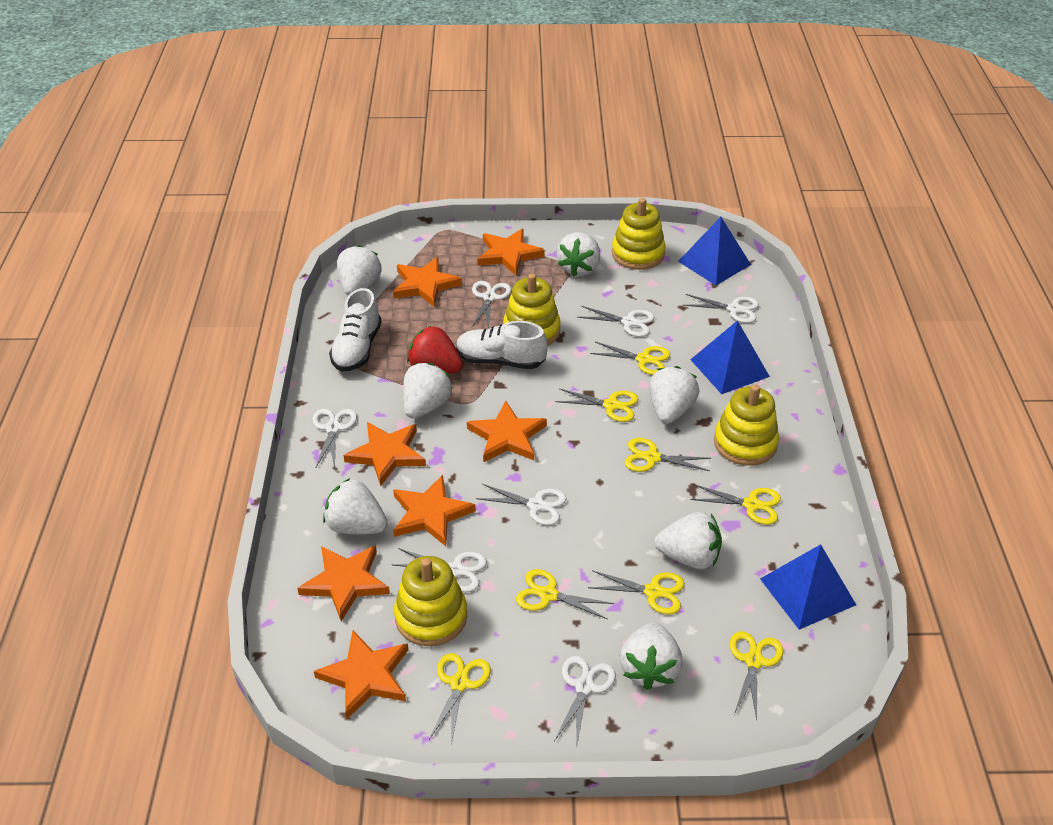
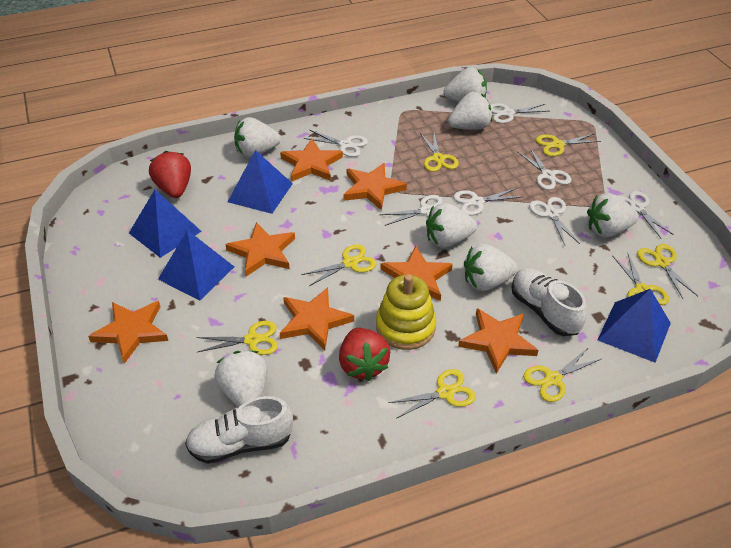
blue pyramid: 3 -> 4
red strawberry: 1 -> 2
yellow stacking toy: 4 -> 1

